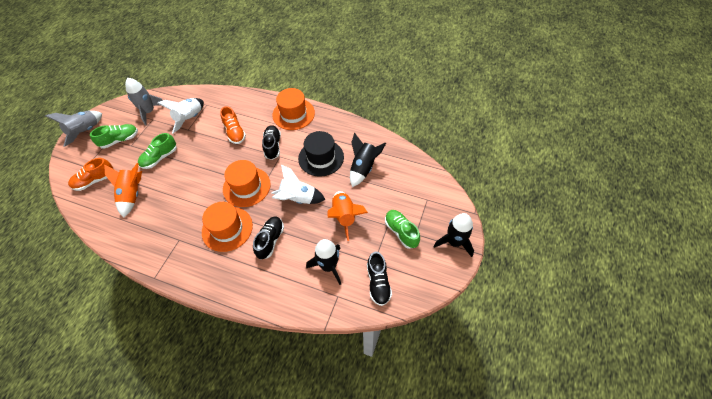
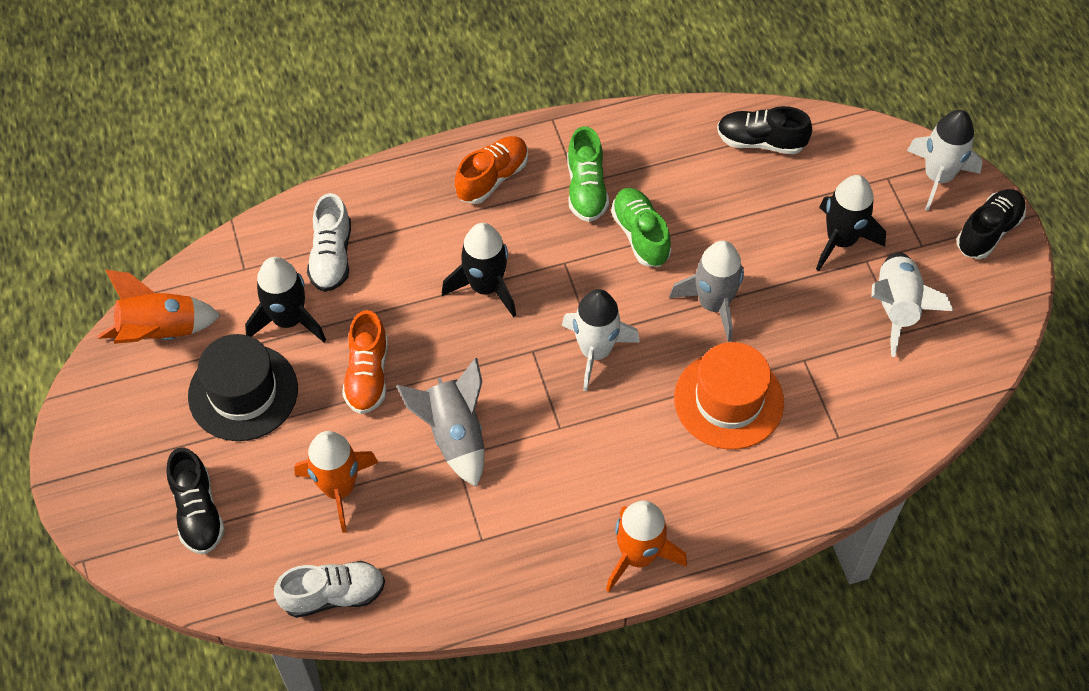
green shoe: 3 -> 2
orange hat: 3 -> 1
orange rocket: 2 -> 3
white rocket: 2 -> 3
white shoe: 0 -> 2

